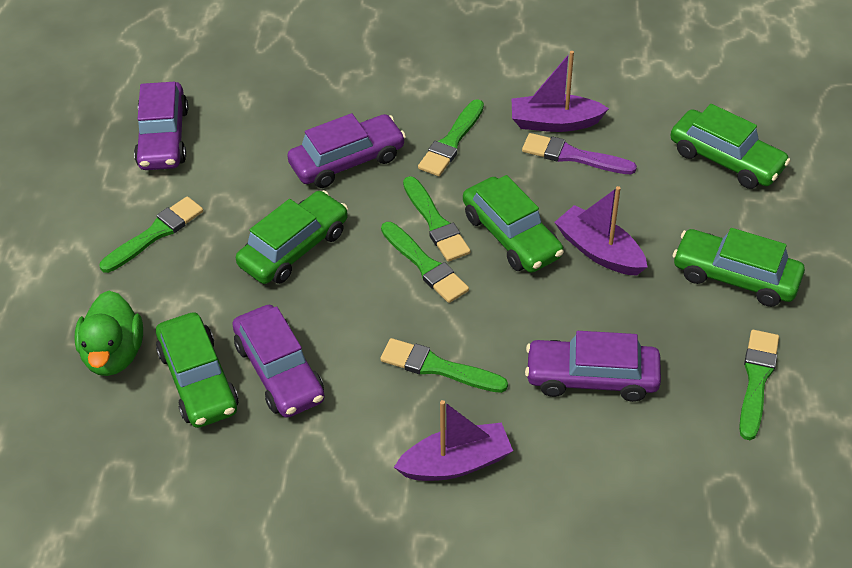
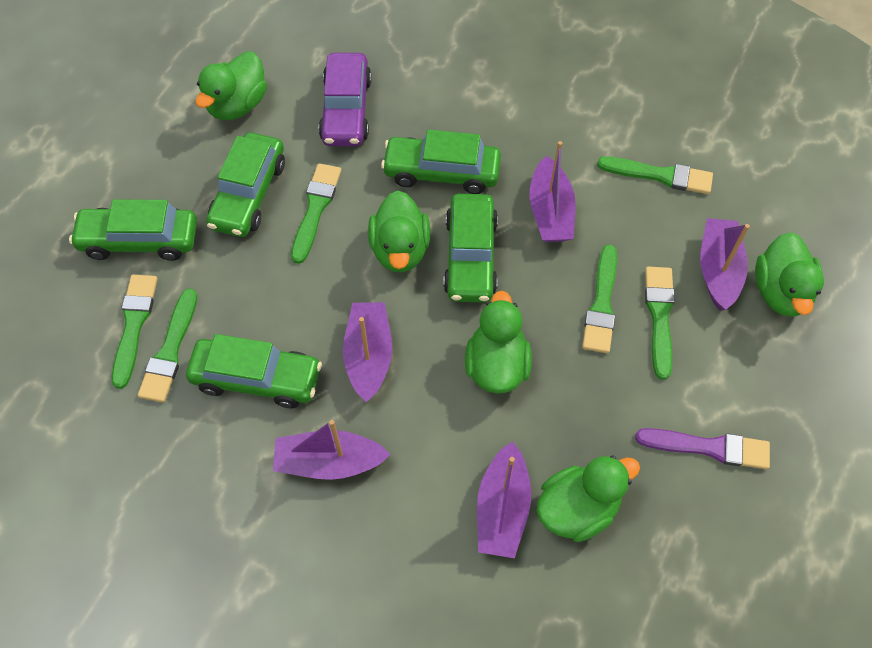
green duck: 1 -> 5
purple boat: 3 -> 5
purple car: 4 -> 1

